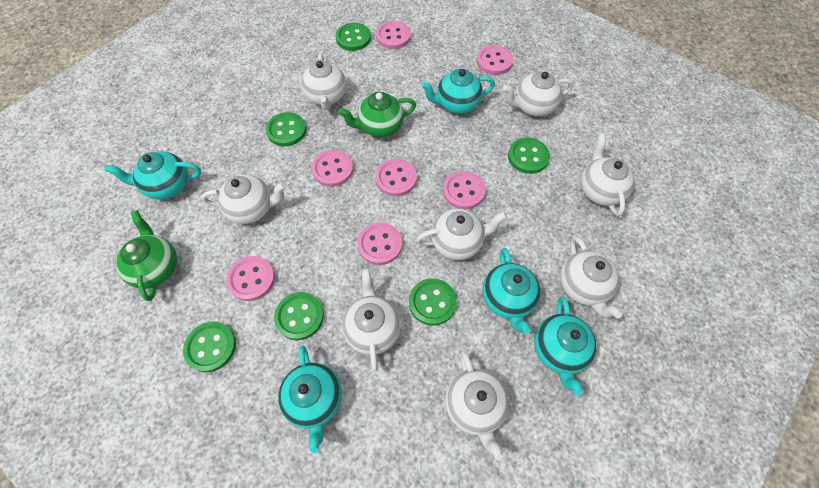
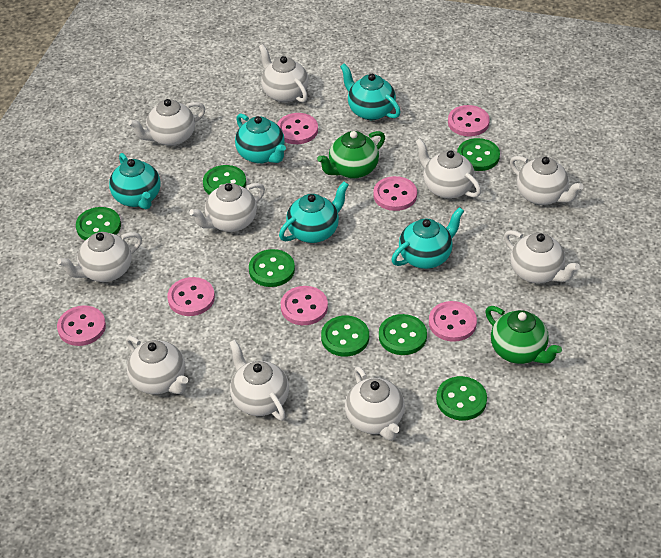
green button: 6 -> 7
white teapot: 8 -> 10

